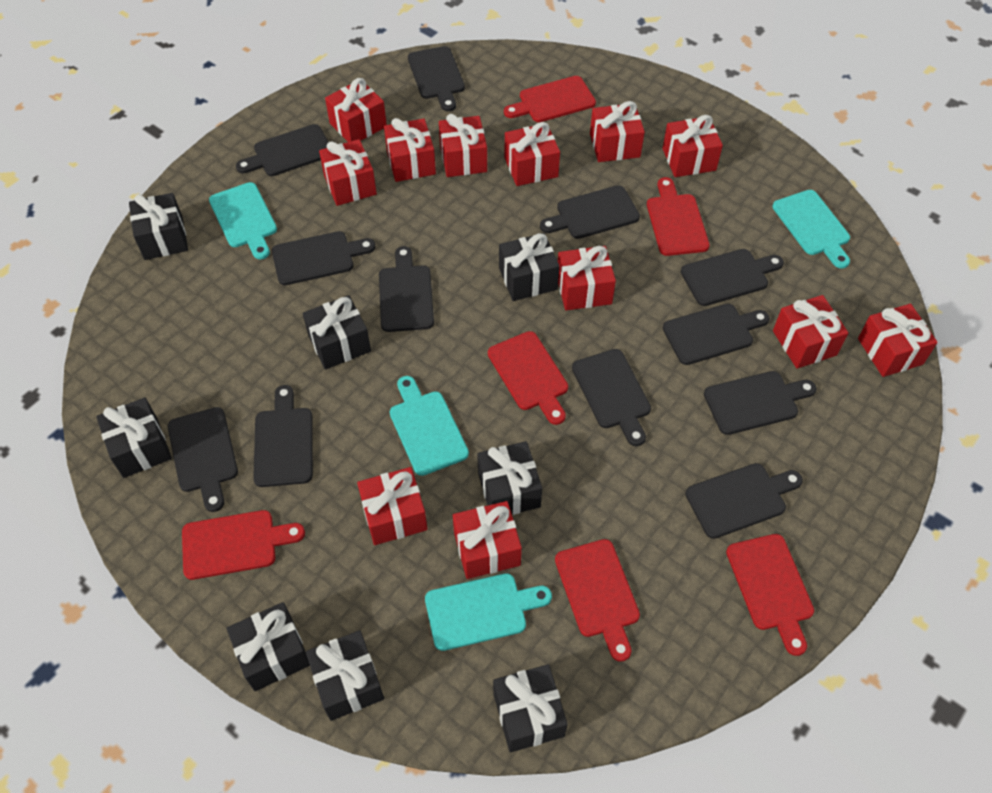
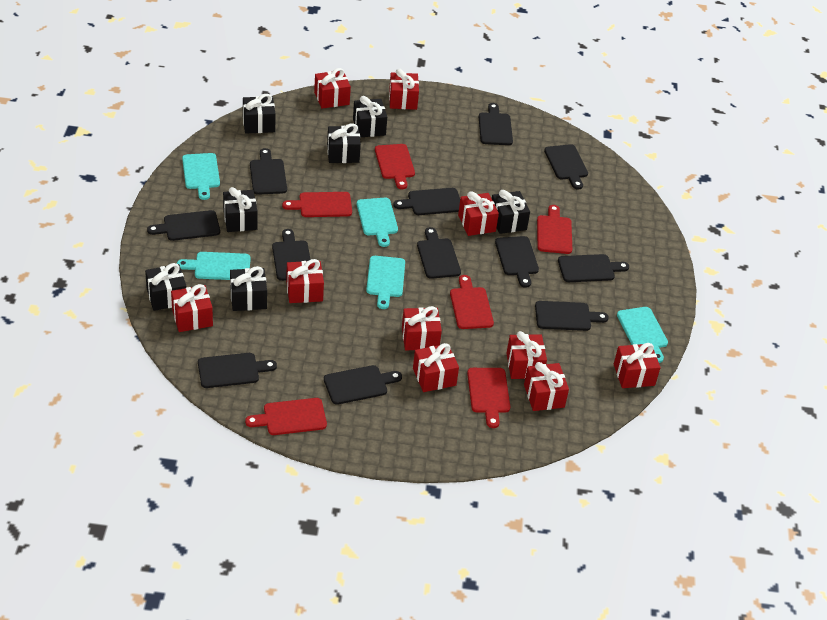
black gift: 8 -> 7
red gift: 12 -> 10
turquoise cutting board: 4 -> 5

